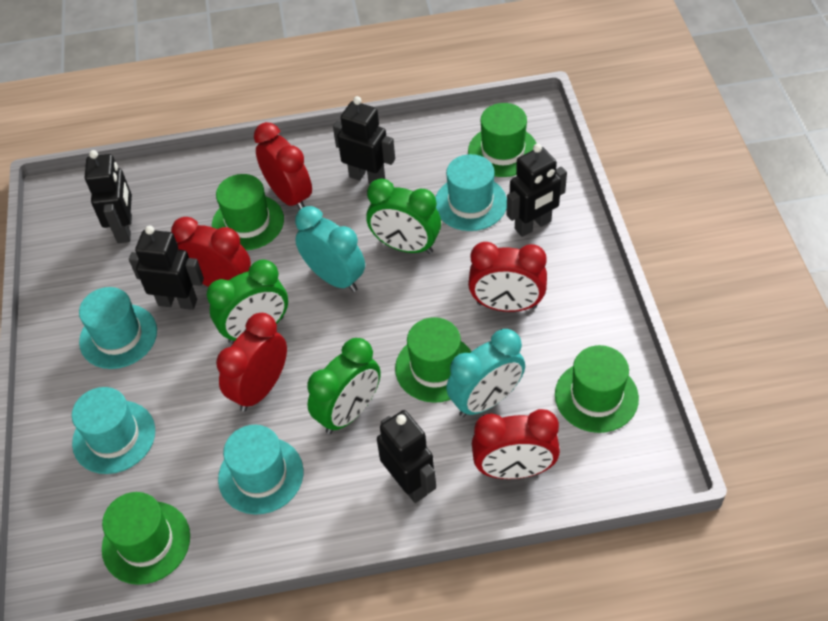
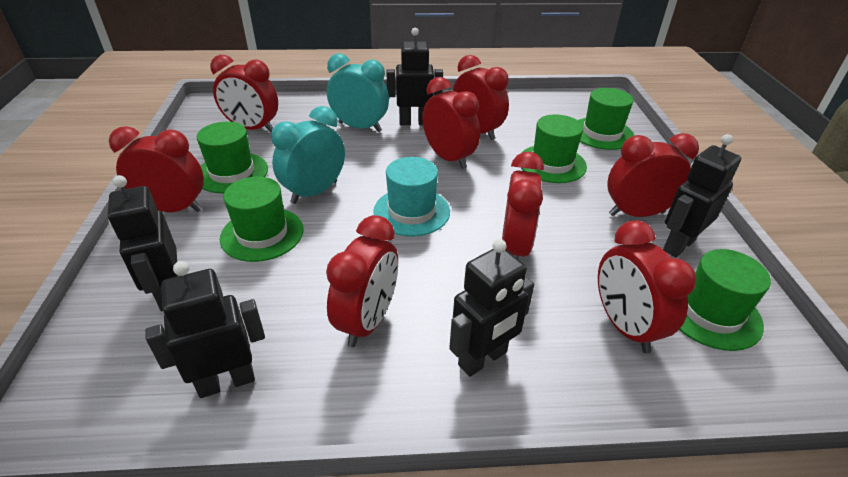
green clock: 3 -> 0
red clock: 5 -> 8
turquoise hat: 4 -> 1

